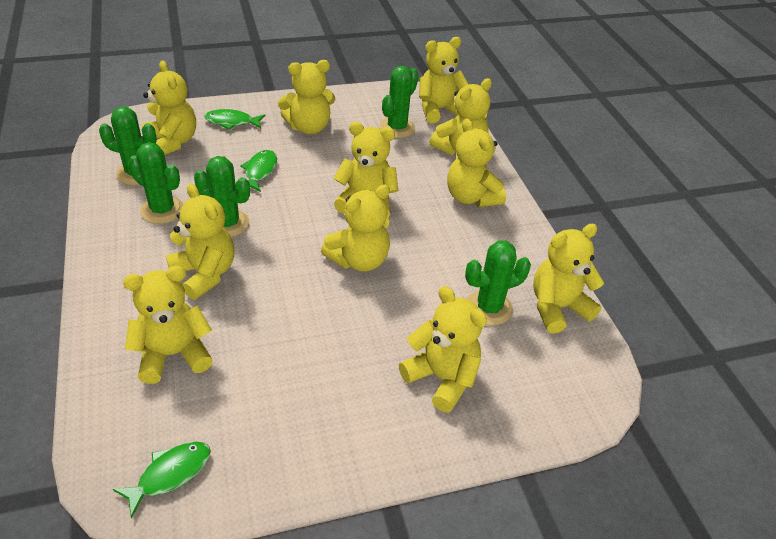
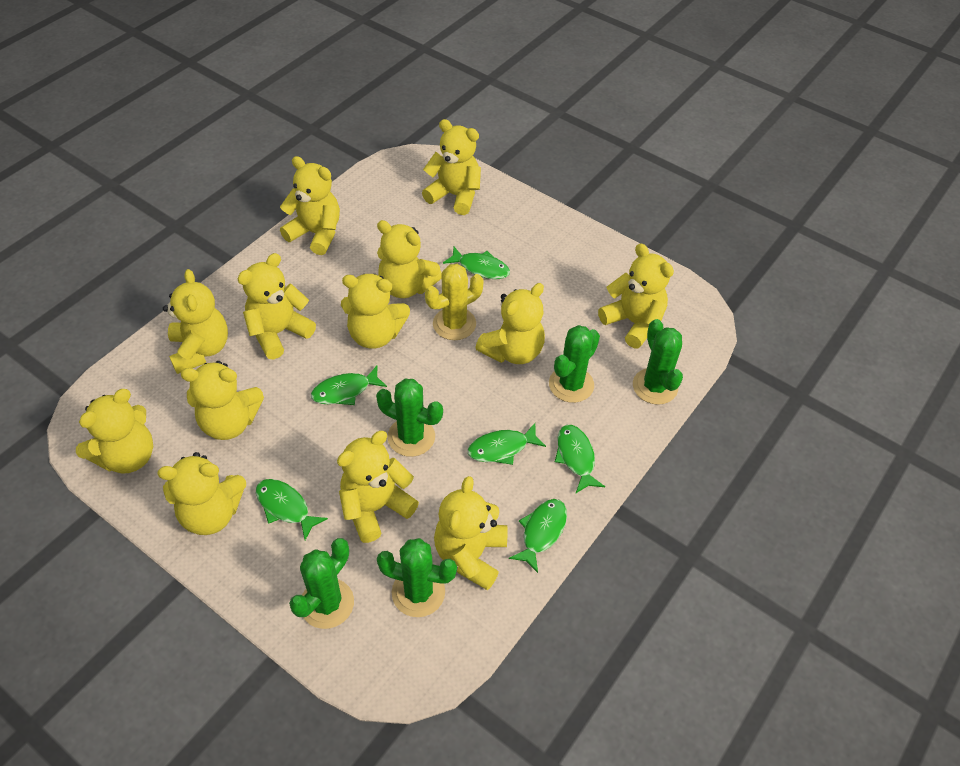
green fish: 3 -> 6
yellow cactus: 0 -> 1
yellow teddy bear: 11 -> 13

